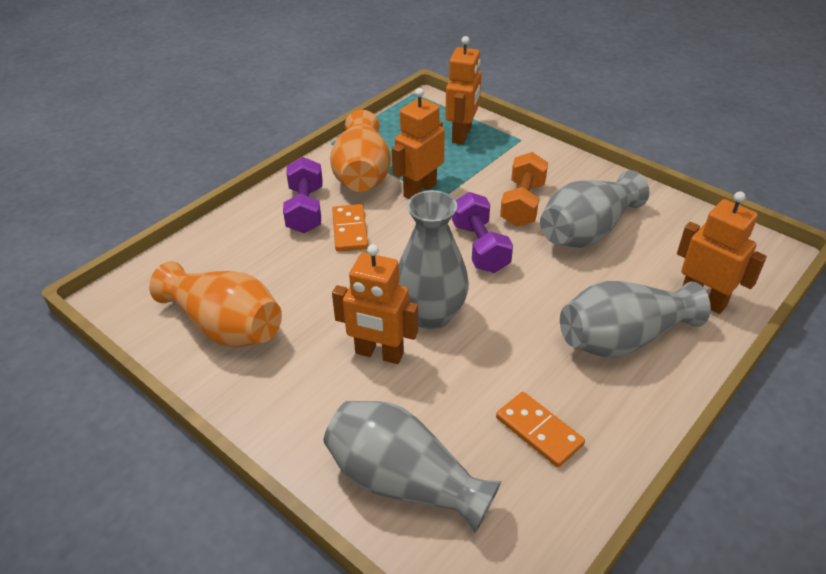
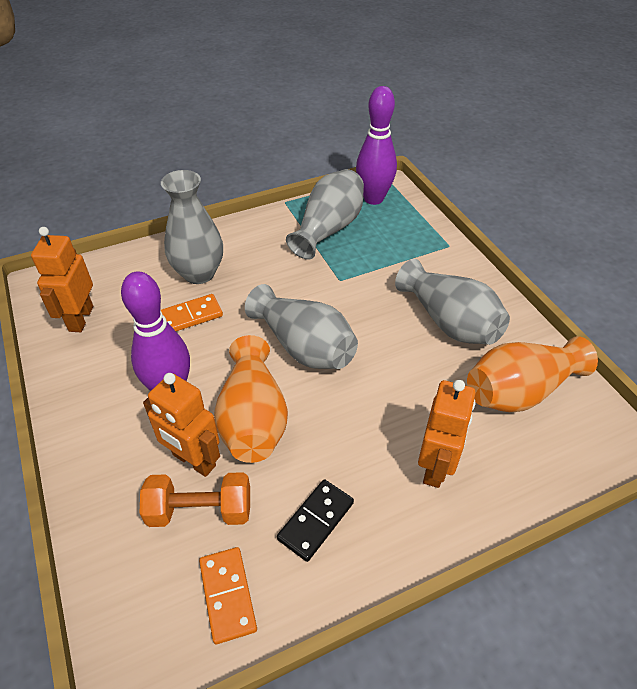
black domino: 0 -> 1
orange robot: 4 -> 3
purple bowling pin: 0 -> 2
purple dumbbell: 2 -> 0

